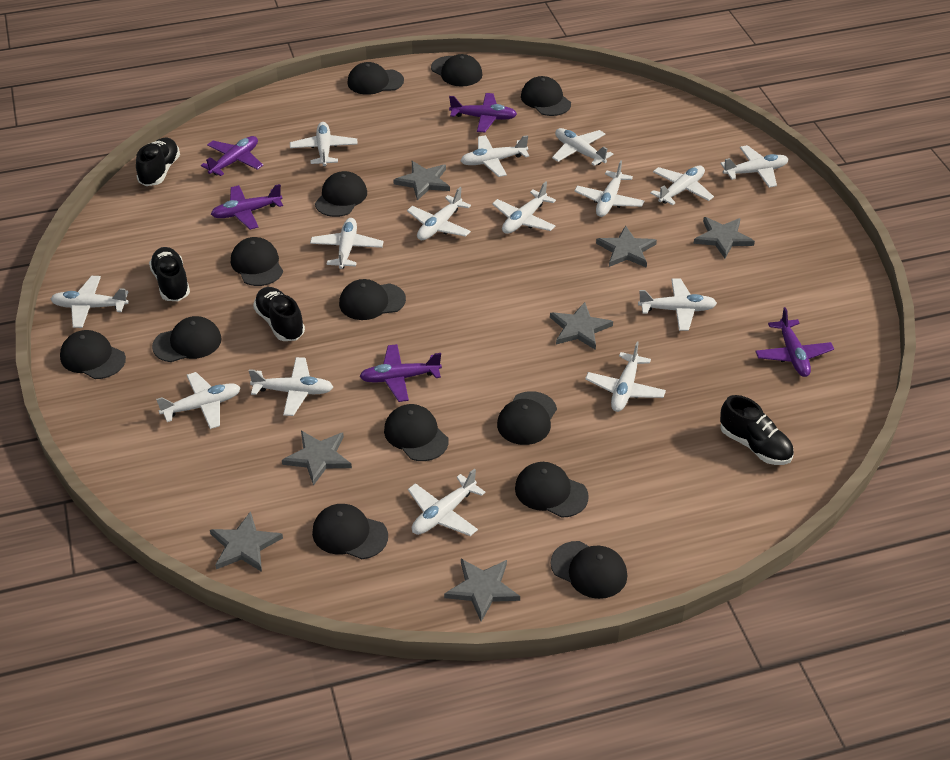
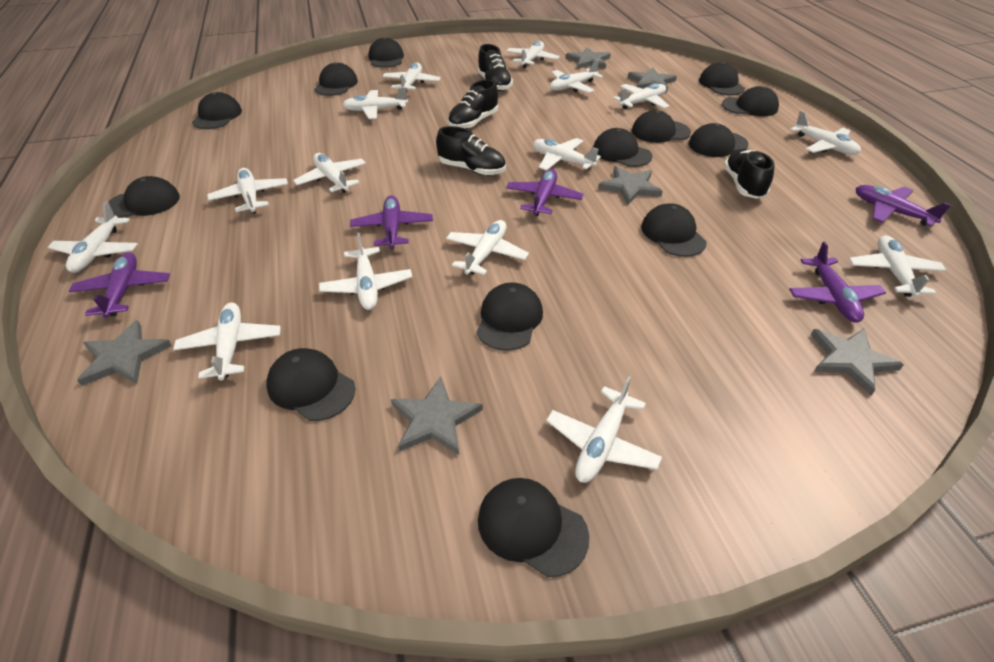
grey star: 7 -> 6

